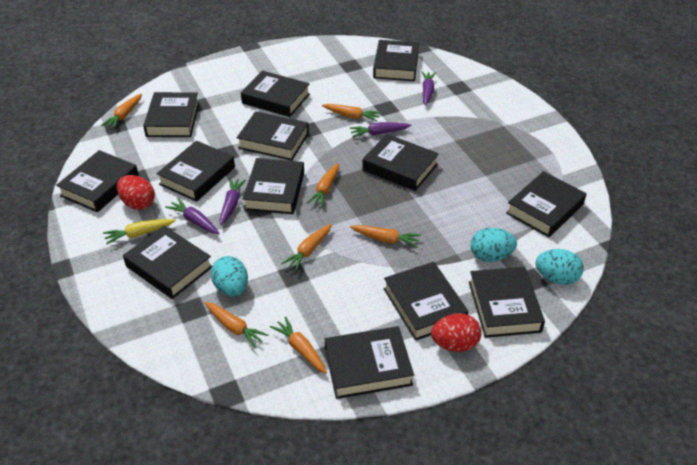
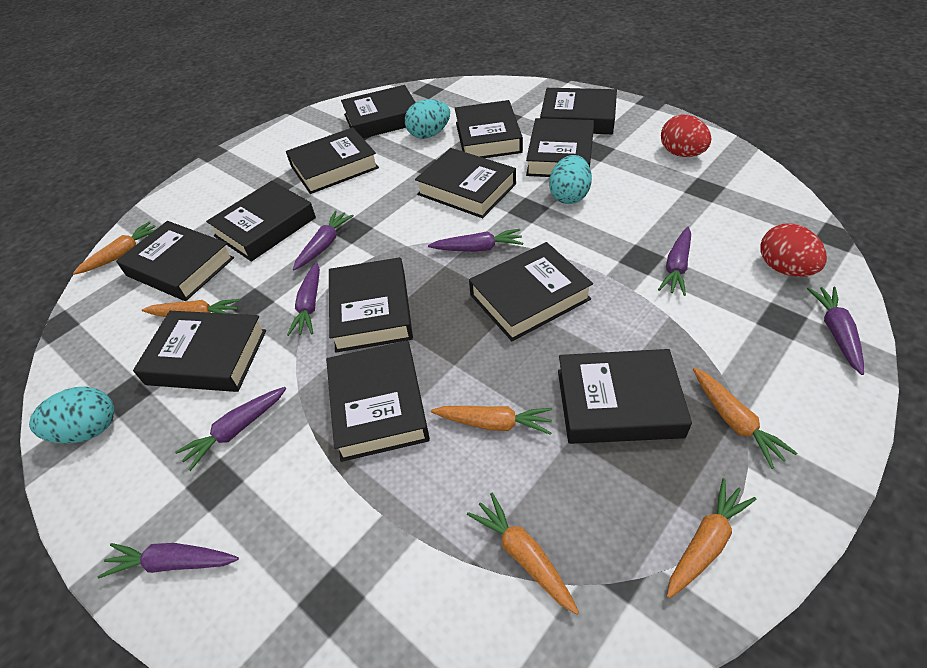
orange carrot: 7 -> 6
purple carrot: 4 -> 7
yellow carrot: 1 -> 0

